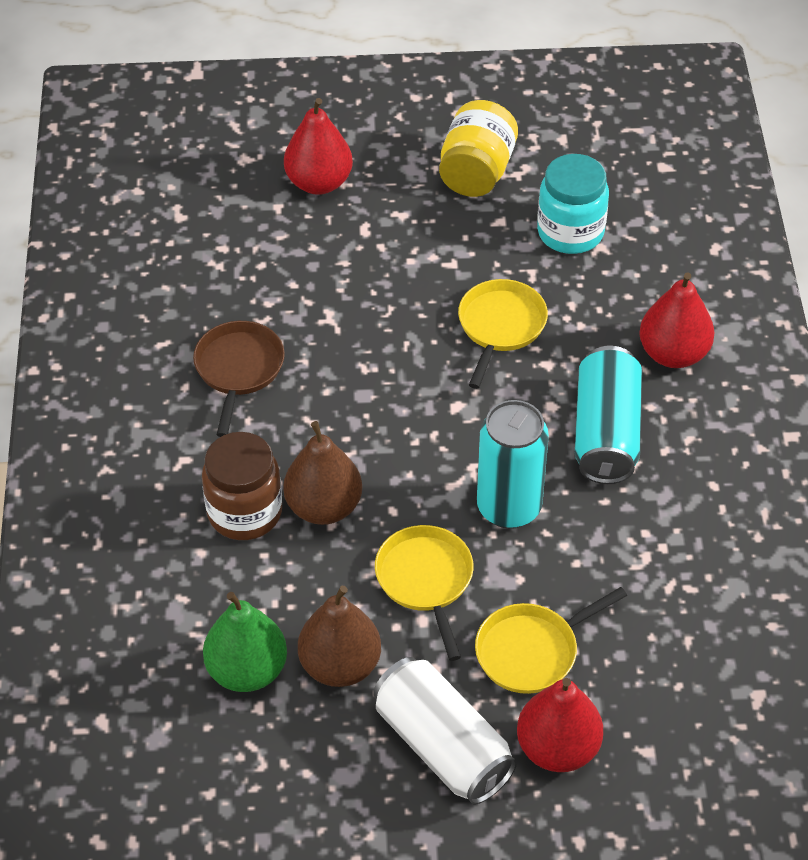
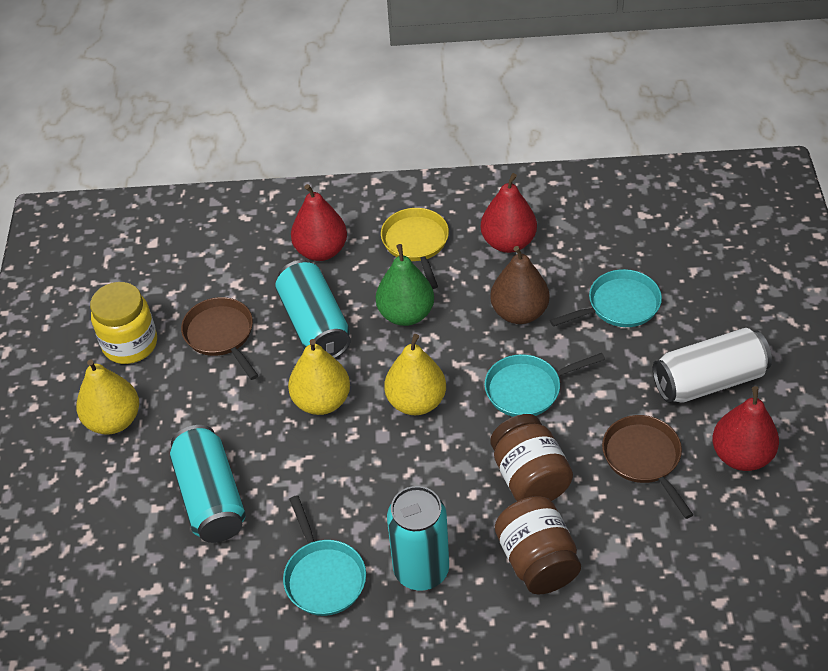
brown jar: 1 -> 2
brown pan: 1 -> 2
brown pear: 2 -> 1
turquoise can: 2 -> 3
turquoise jar: 1 -> 0
turquoise pan: 0 -> 3
yellow pan: 3 -> 1
yellow pear: 0 -> 3

